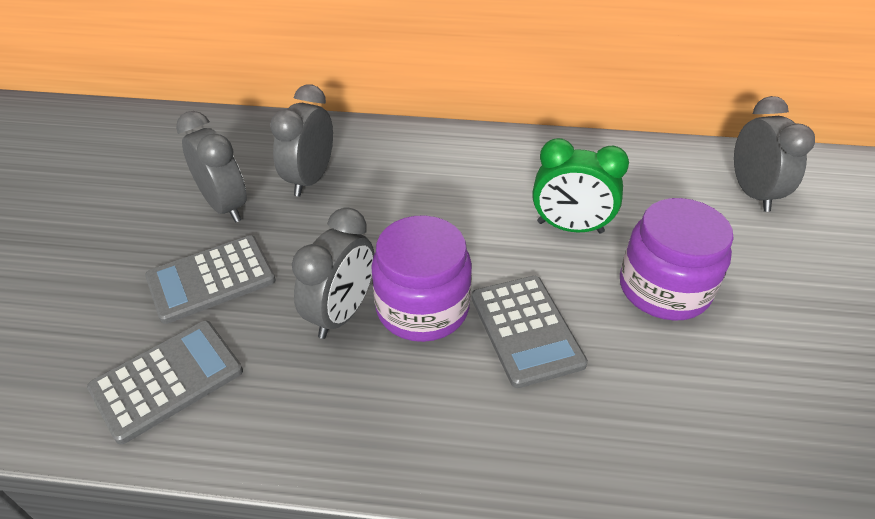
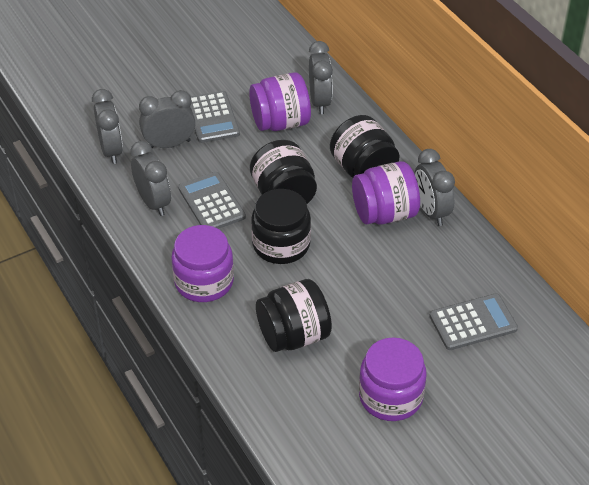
black jar: 0 -> 4
green clock: 1 -> 0
grey clock: 4 -> 5
purple jar: 2 -> 4

